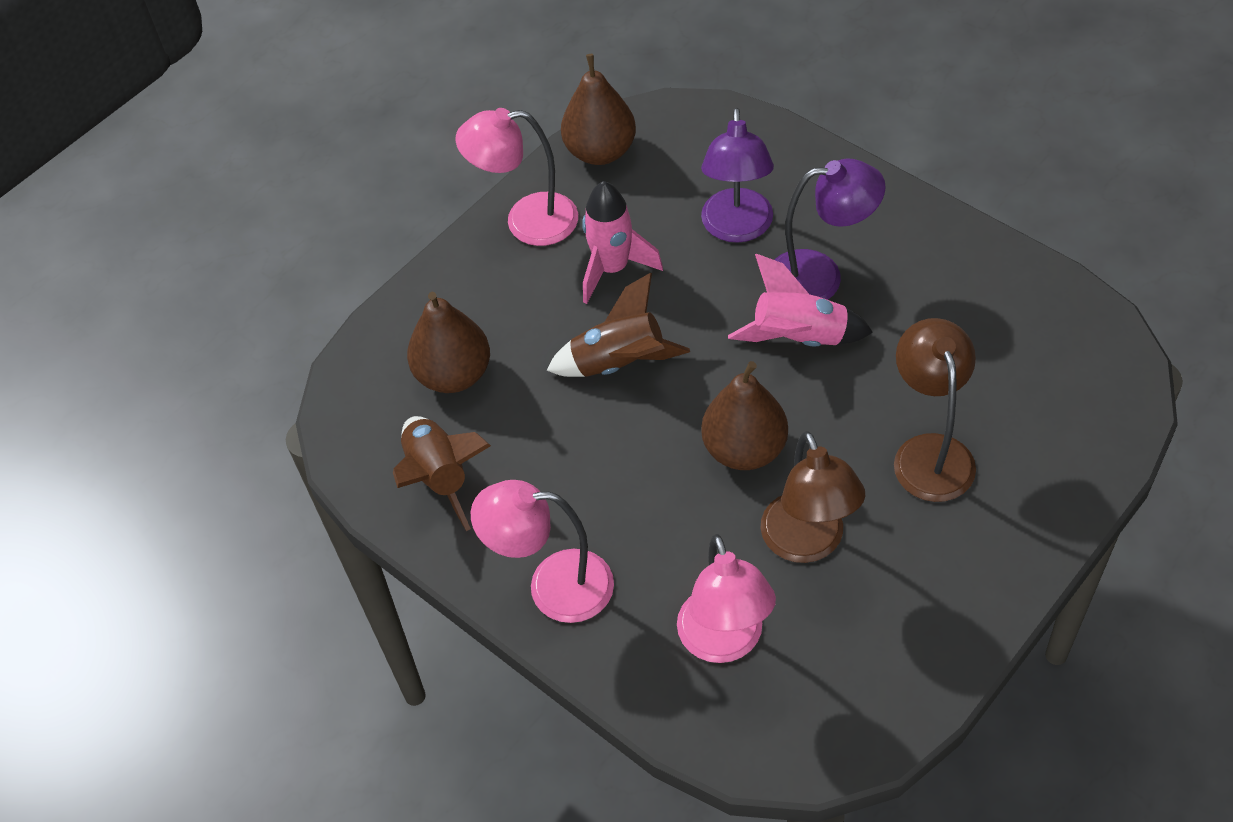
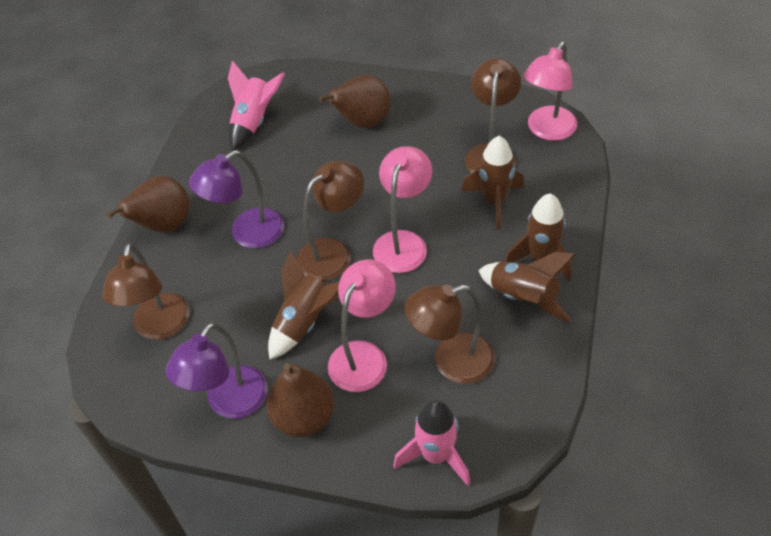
brown lamp: 2 -> 4
brown rocket: 2 -> 4

